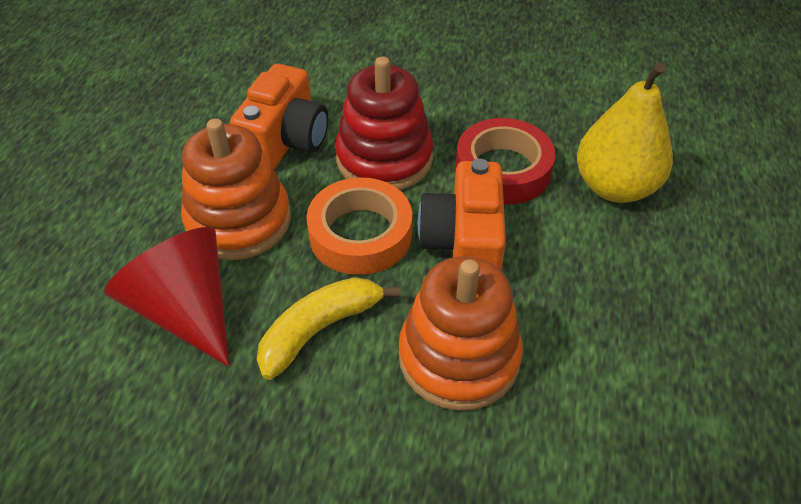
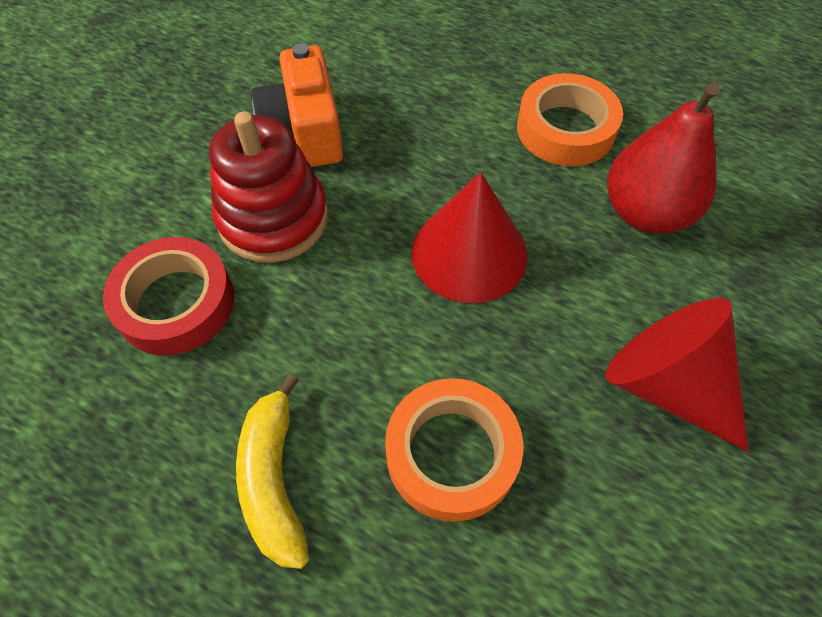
orange camera: 2 -> 1
orange stacking toy: 2 -> 0
orange tape: 1 -> 2
red cone: 1 -> 2
red pear: 0 -> 1
yellow pear: 1 -> 0

